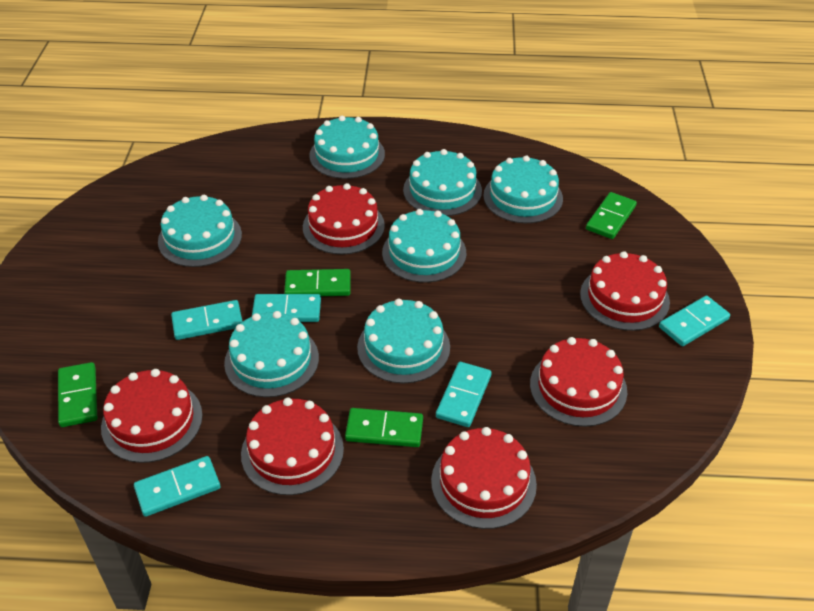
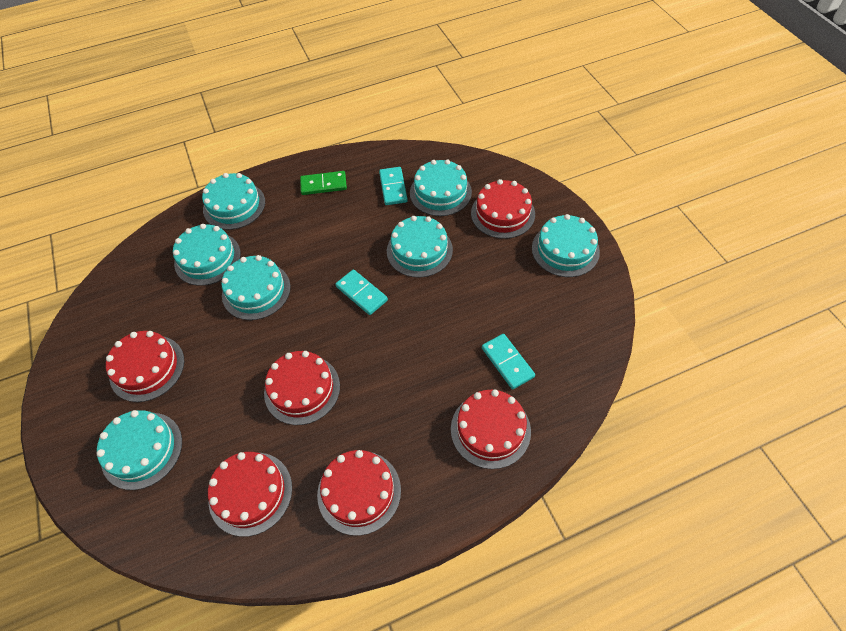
green domino: 4 -> 1
turquoise domino: 5 -> 3

